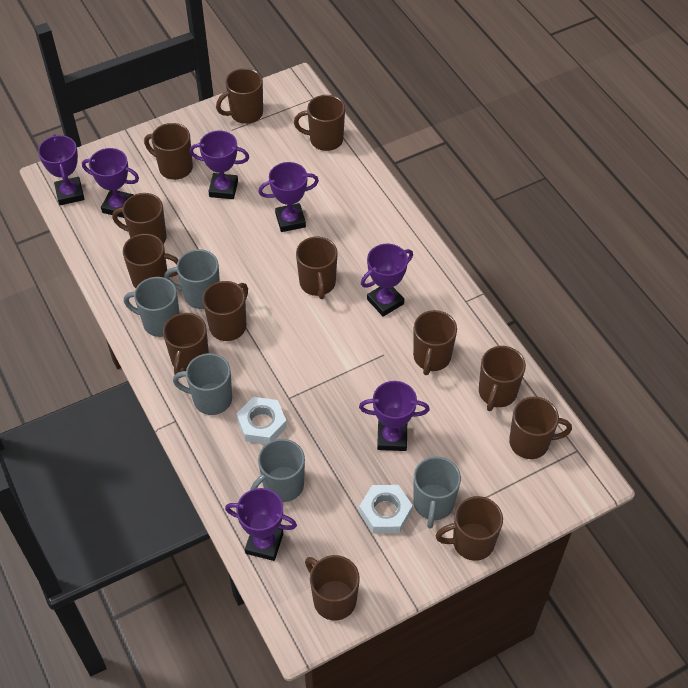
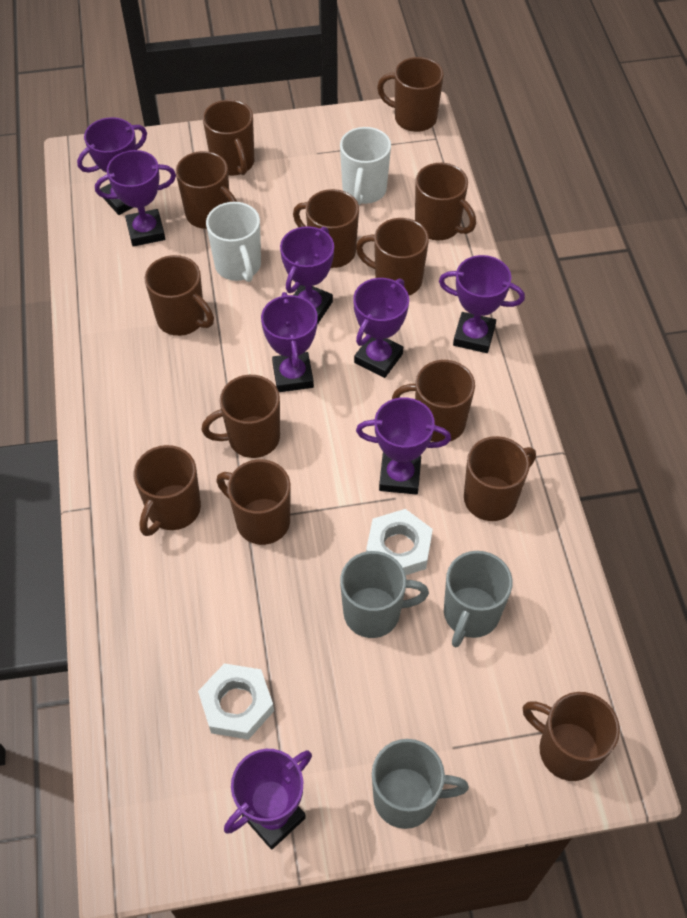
grey mug: 5 -> 3
purple trophy: 7 -> 8
white mug: 0 -> 2

